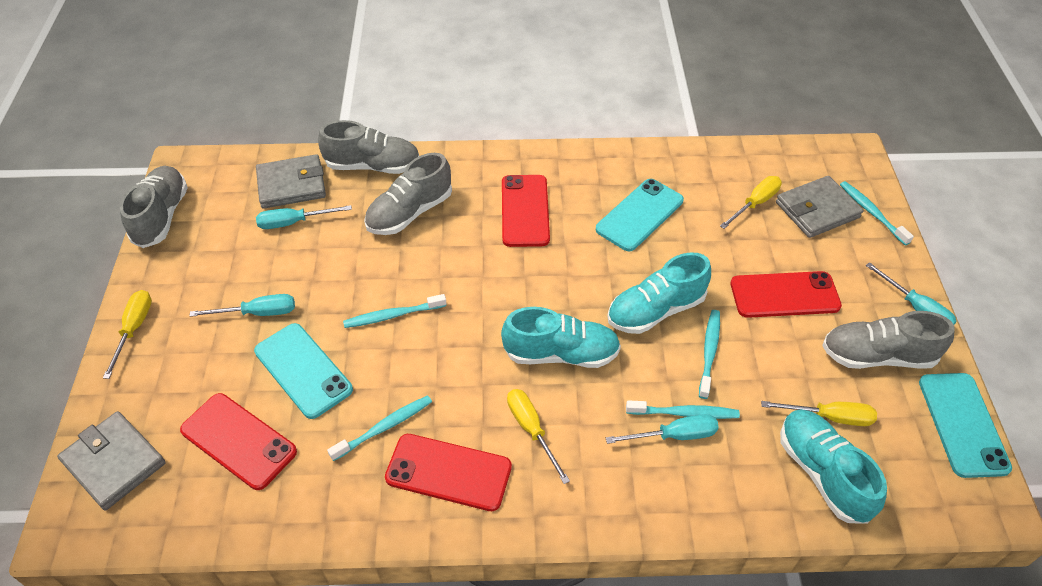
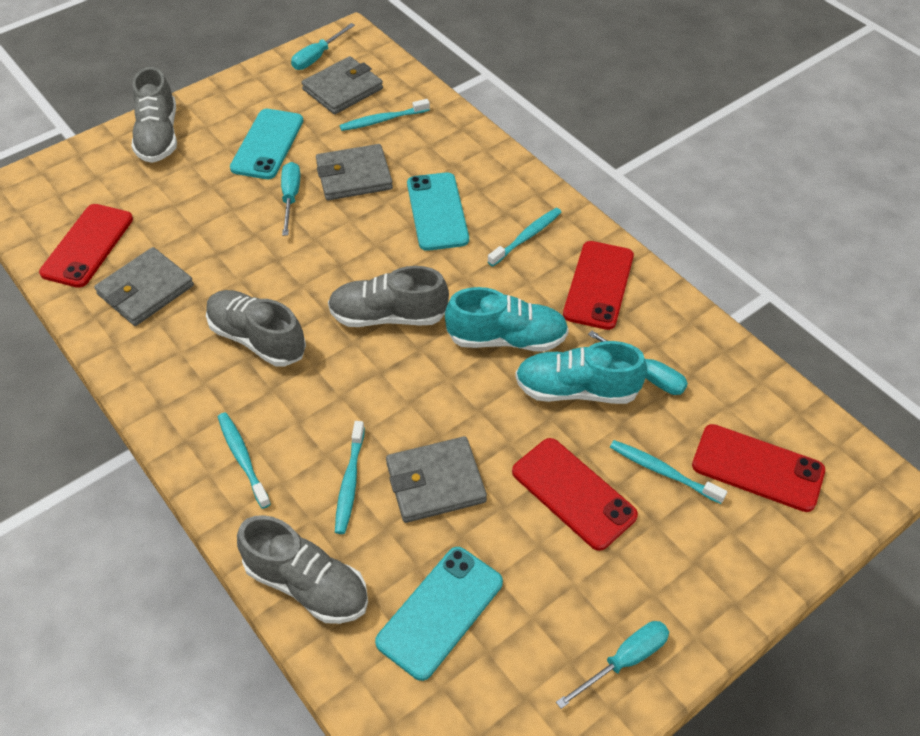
grey wallet: 3 -> 4
turquoise shoe: 3 -> 2
yellow screwdriver: 4 -> 0

